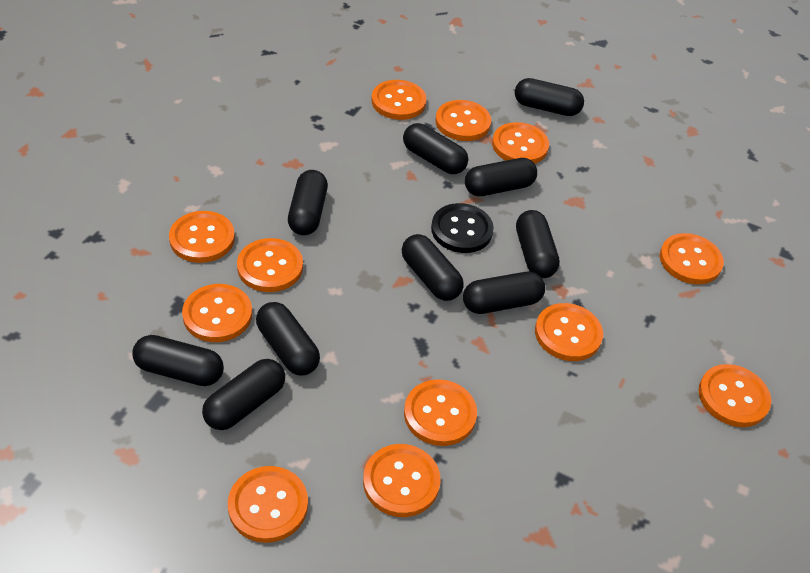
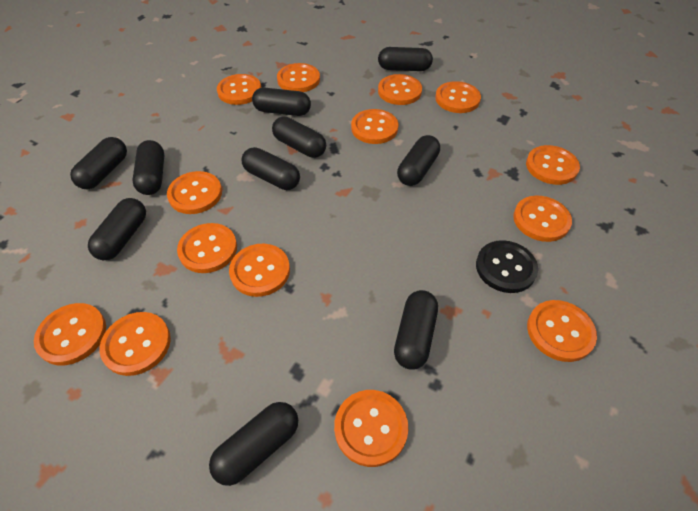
orange button: 12 -> 14

